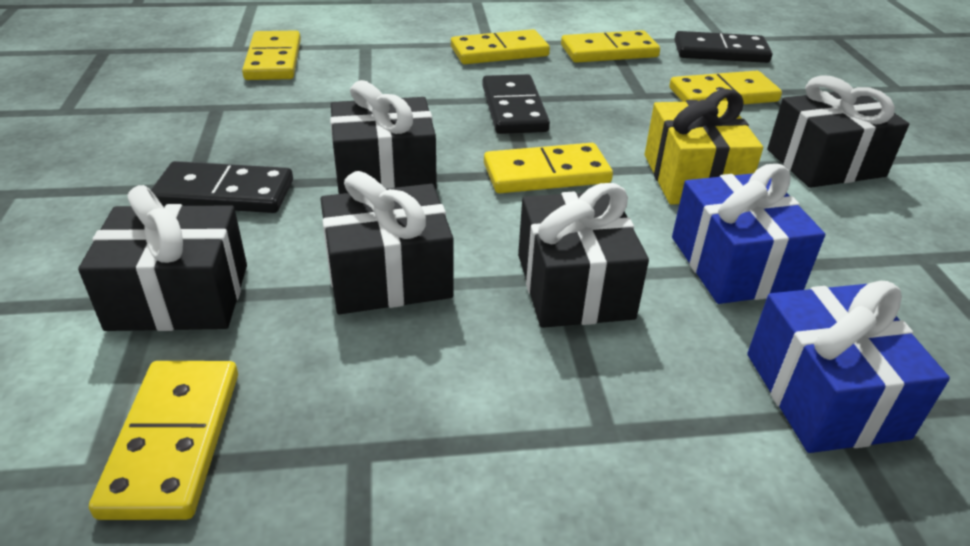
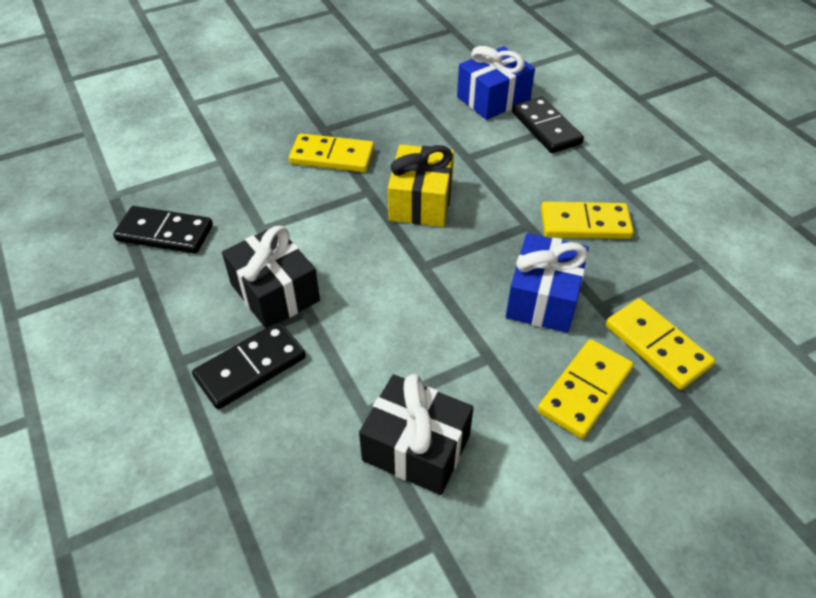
black gift: 5 -> 2
yellow domino: 6 -> 4

